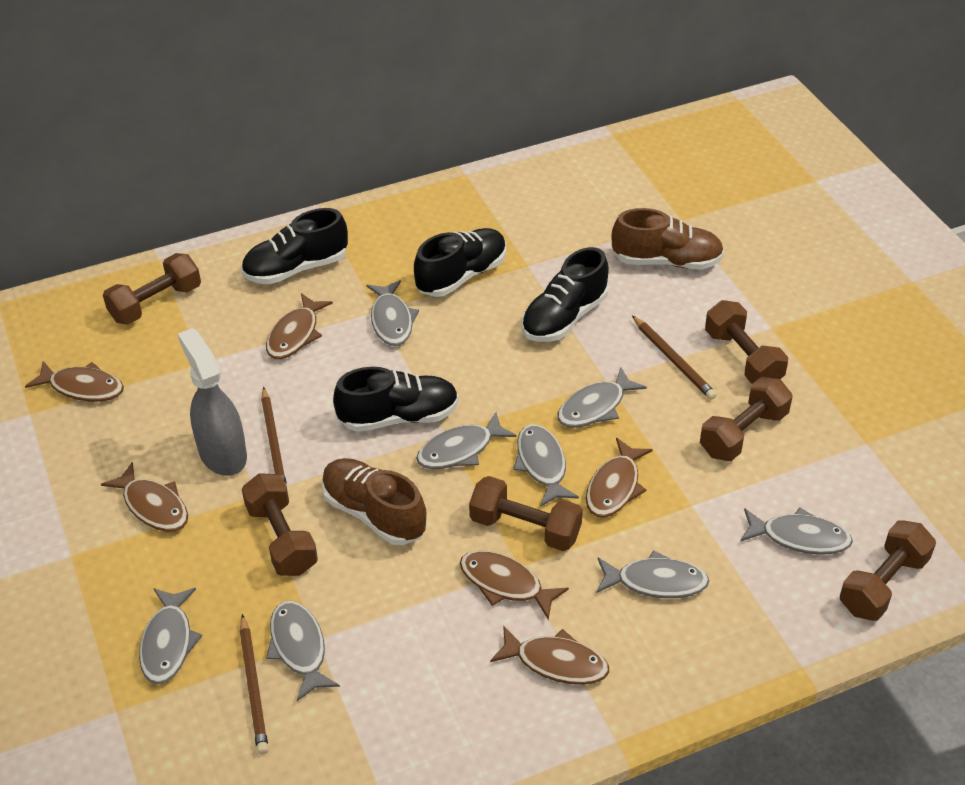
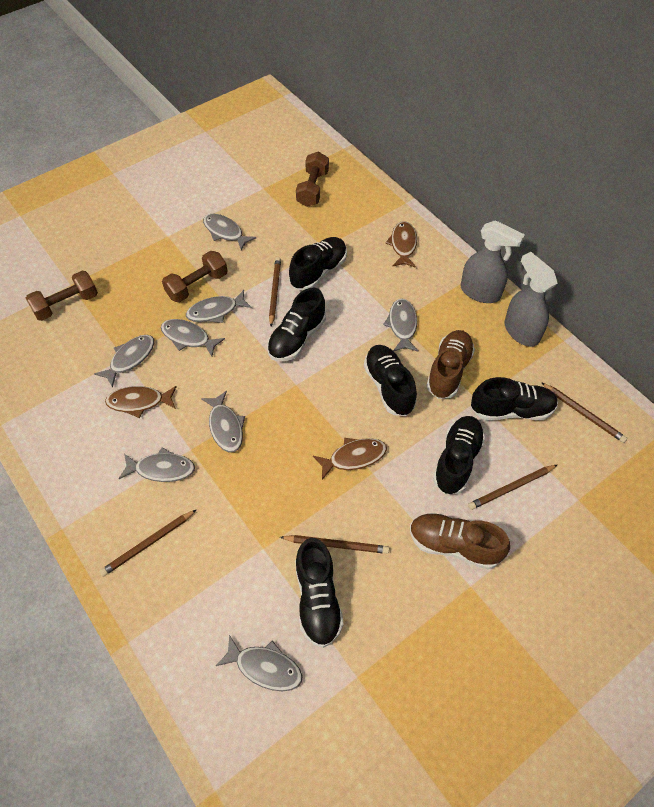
black shoe: 4 -> 6
brown dumbbell: 6 -> 3
brown fish: 6 -> 3
brown pencil: 3 -> 5
grey spray bottle: 1 -> 2

